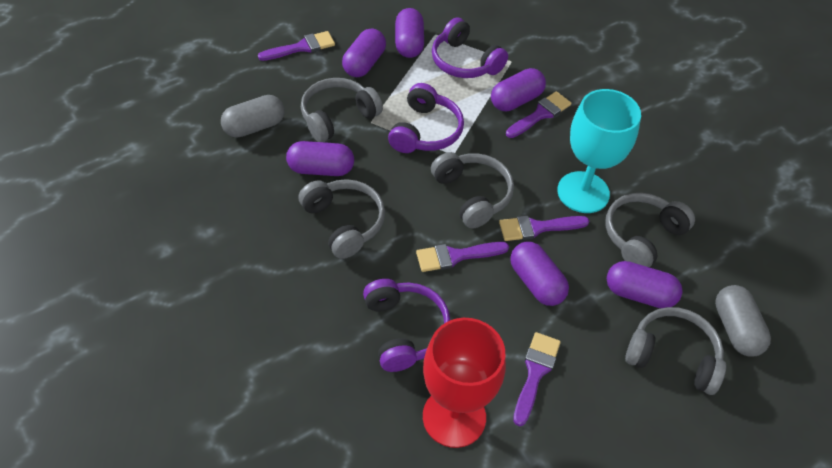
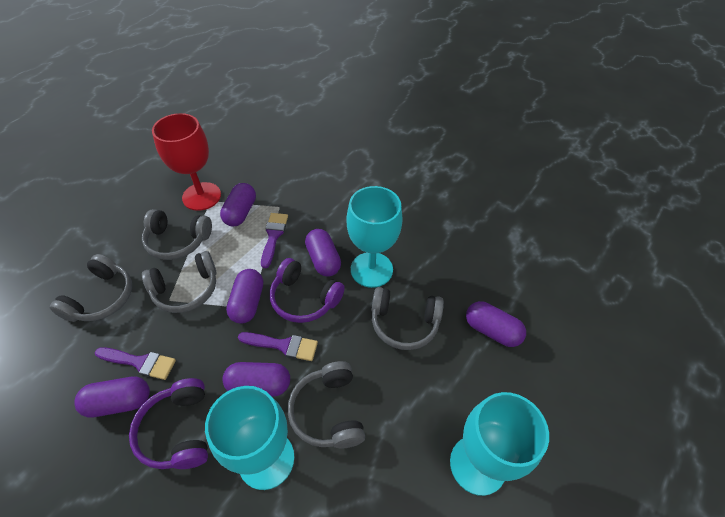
grey capsule: 2 -> 0
purple brush: 5 -> 3
purple headphones: 3 -> 2
turquoise goblet: 1 -> 3

